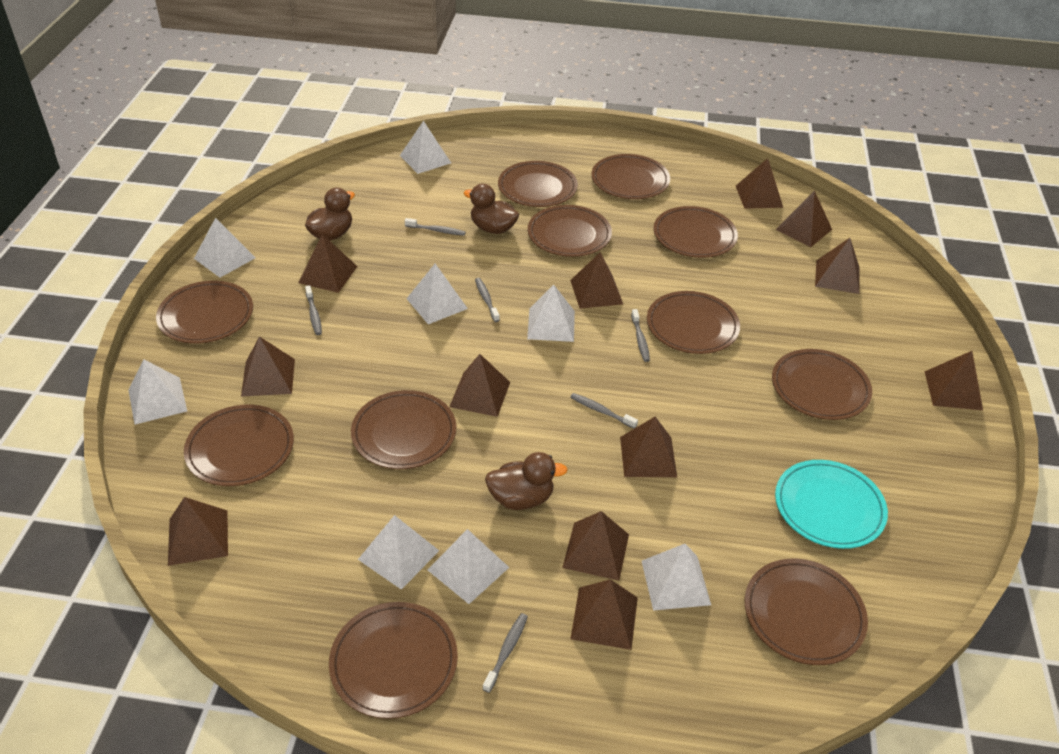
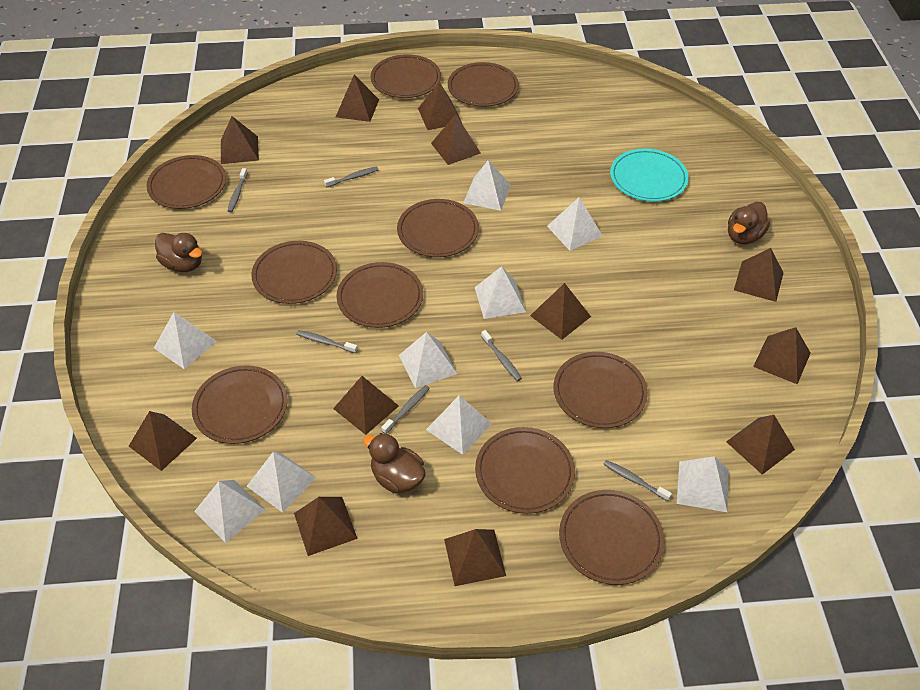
brown plate: 11 -> 10
white pyramid: 8 -> 9

